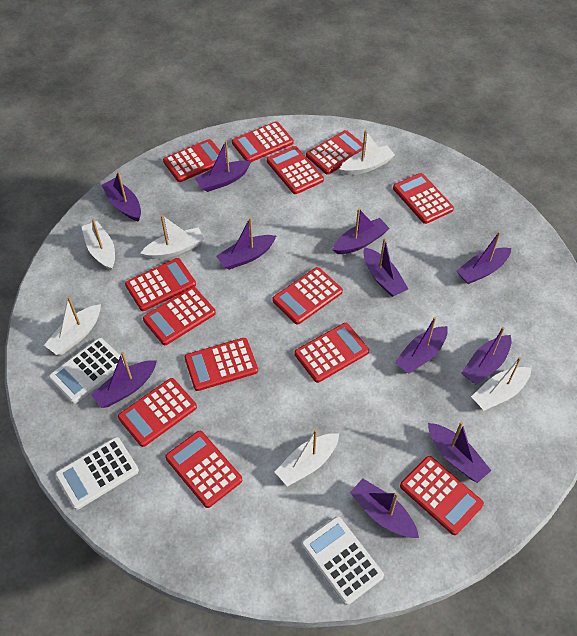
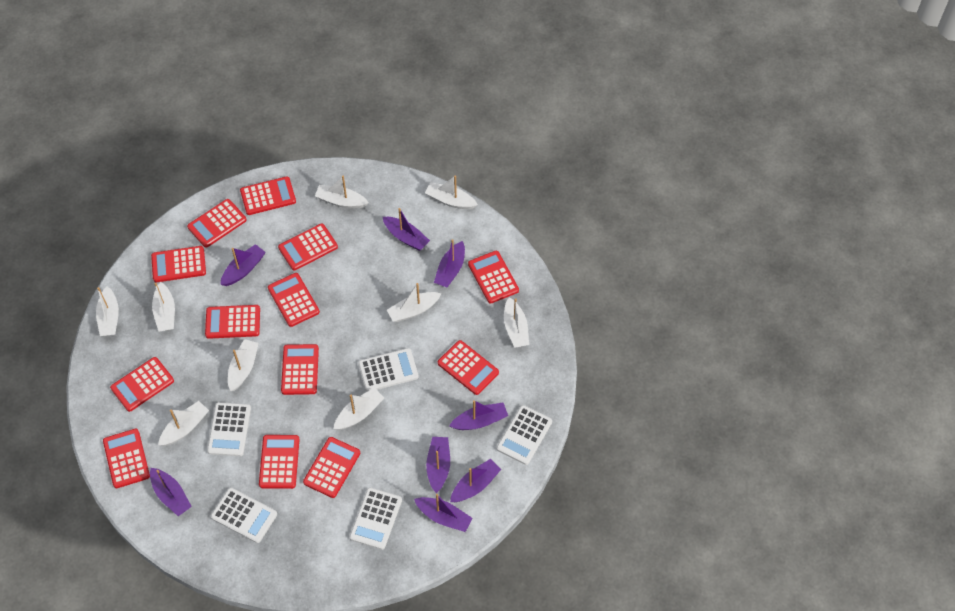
purple boat: 11 -> 8
white boat: 6 -> 9
white calculator: 3 -> 5

